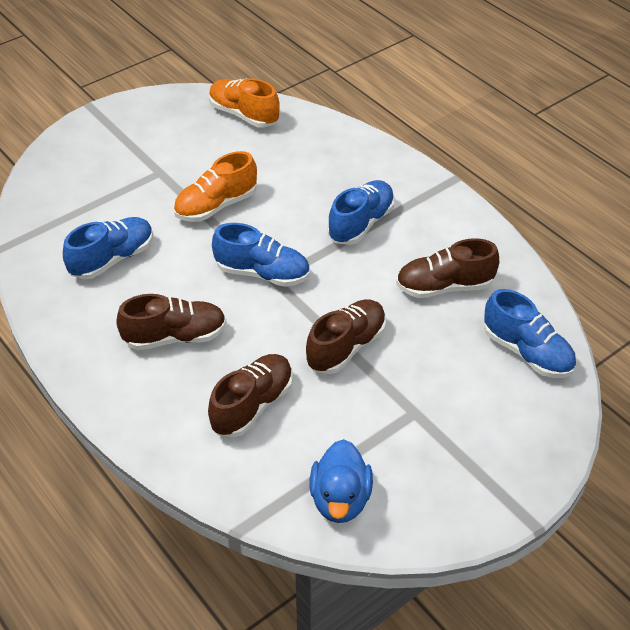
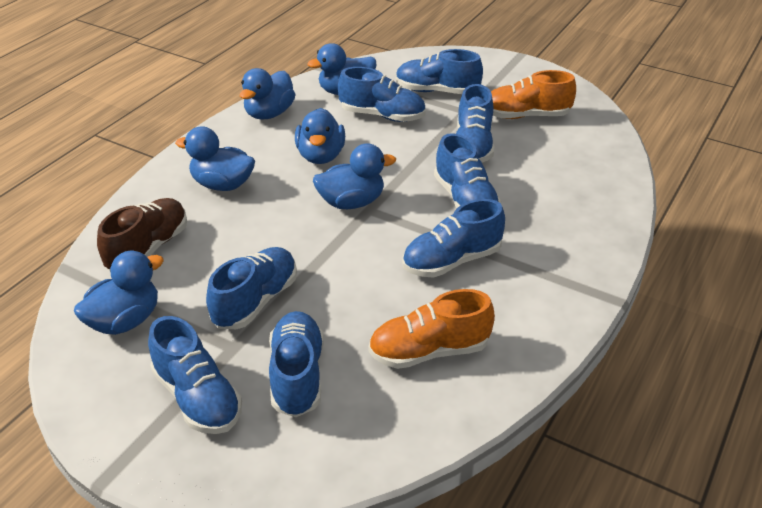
blue duck: 1 -> 6
blue shoe: 4 -> 8
brown shoe: 4 -> 1

